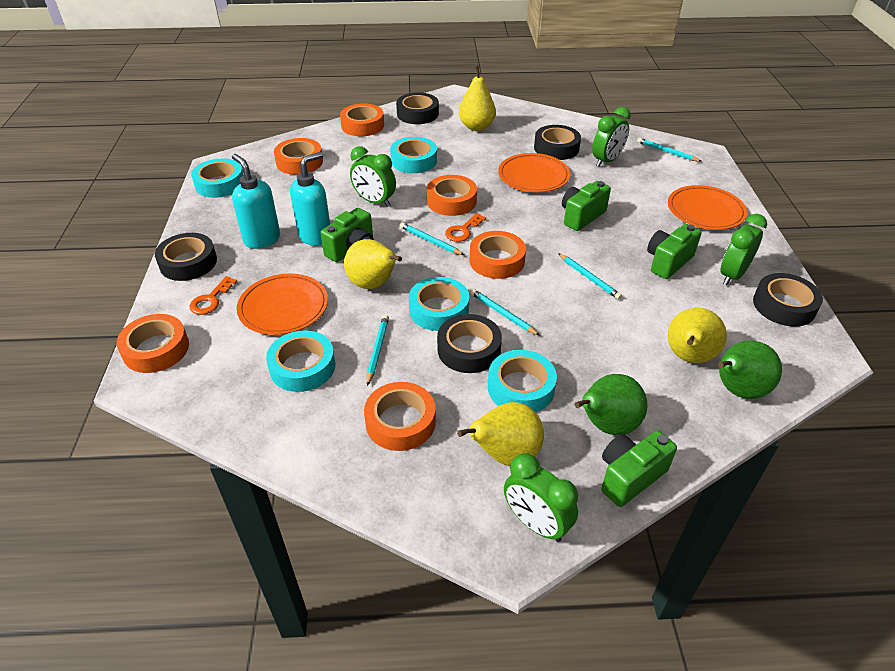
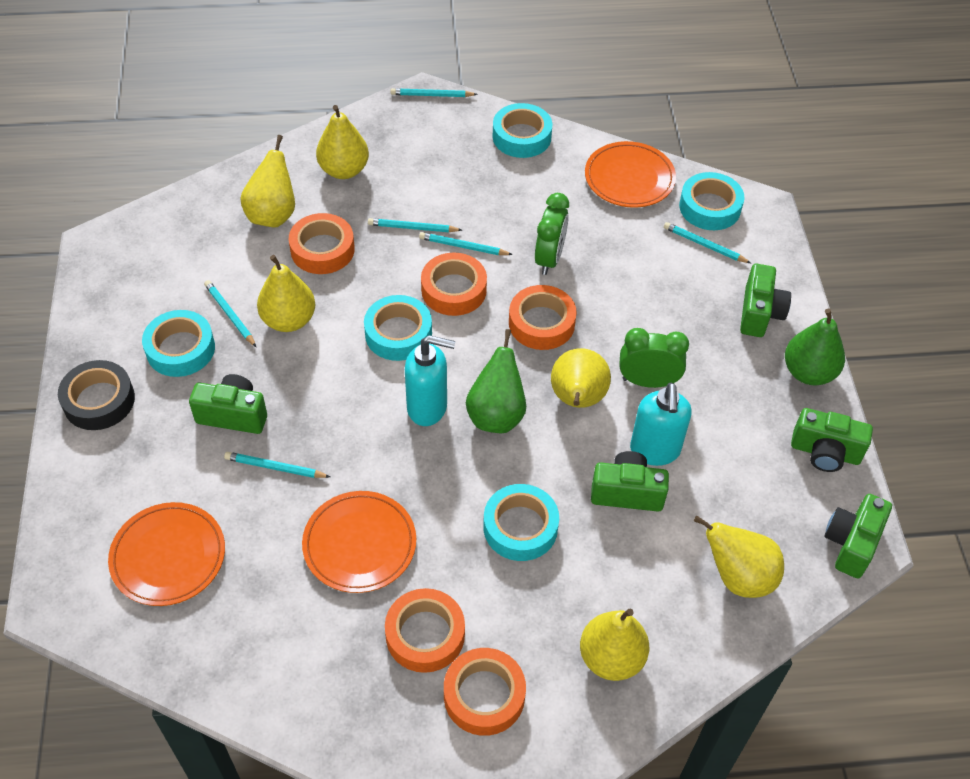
black tape: 5 -> 1
green camera: 4 -> 5
green clock: 4 -> 2
orange key: 2 -> 0
orange tape: 6 -> 5
turquoise pencil: 5 -> 6
yellow pear: 4 -> 6

